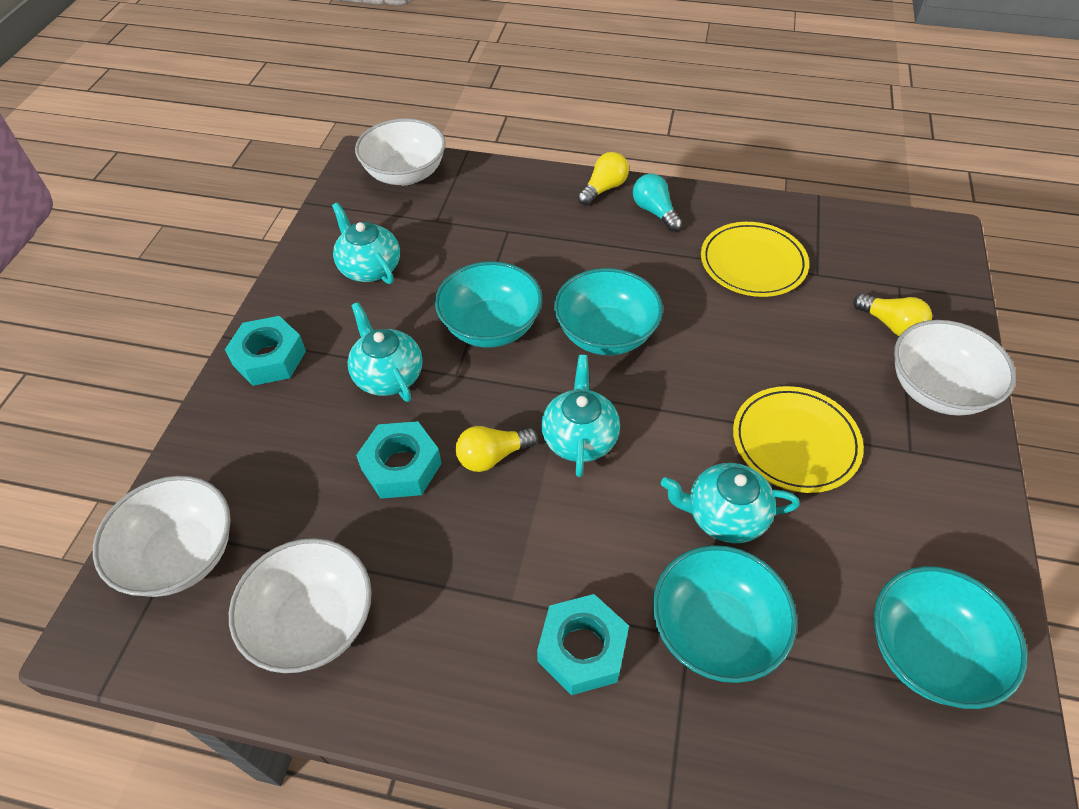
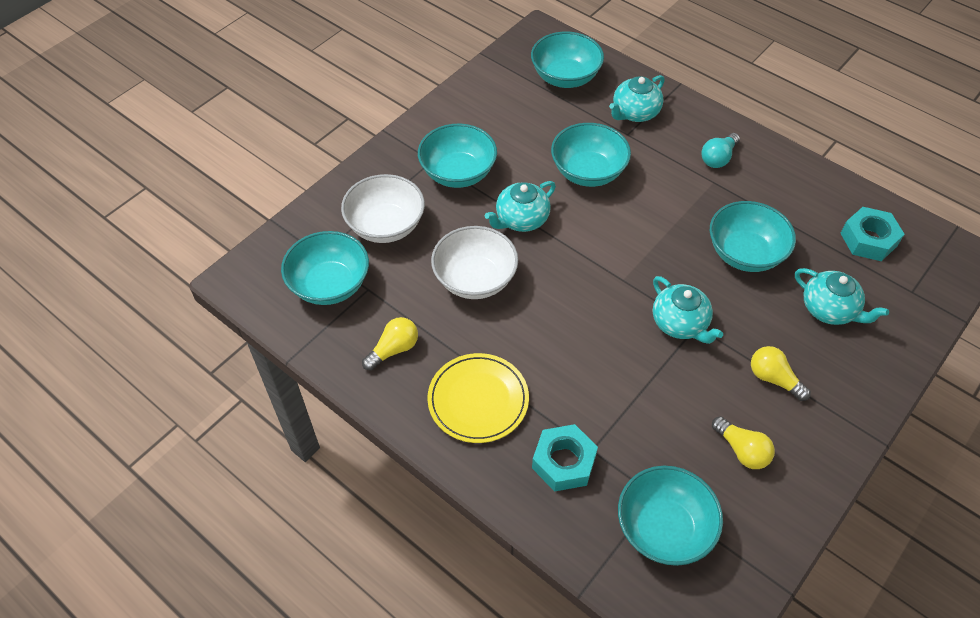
turquoise bowl: 4 -> 6
turquoise nut: 3 -> 2
white bowl: 4 -> 2
yellow plate: 2 -> 1

